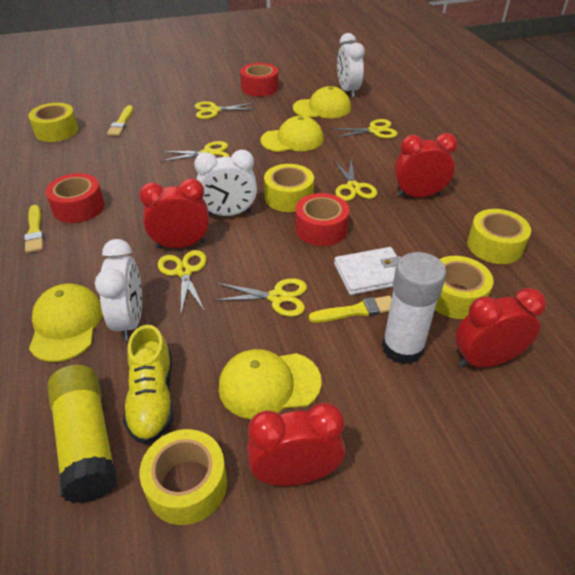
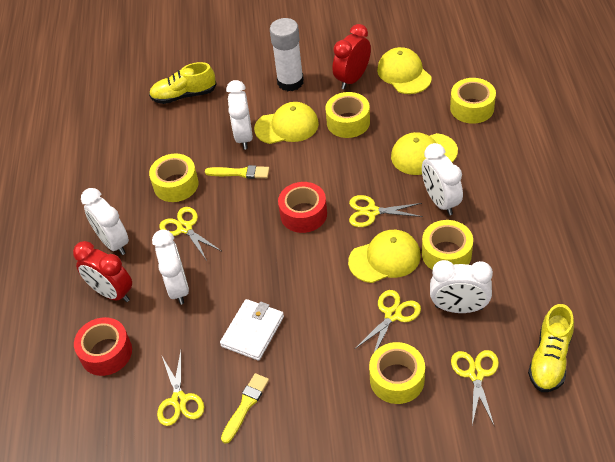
red clock: 4 -> 2
red tape: 3 -> 2
white clock: 3 -> 5
yellow brush: 3 -> 2
yellow glue stick: 1 -> 0
yellow scissors: 6 -> 5
yellow shoe: 1 -> 2

